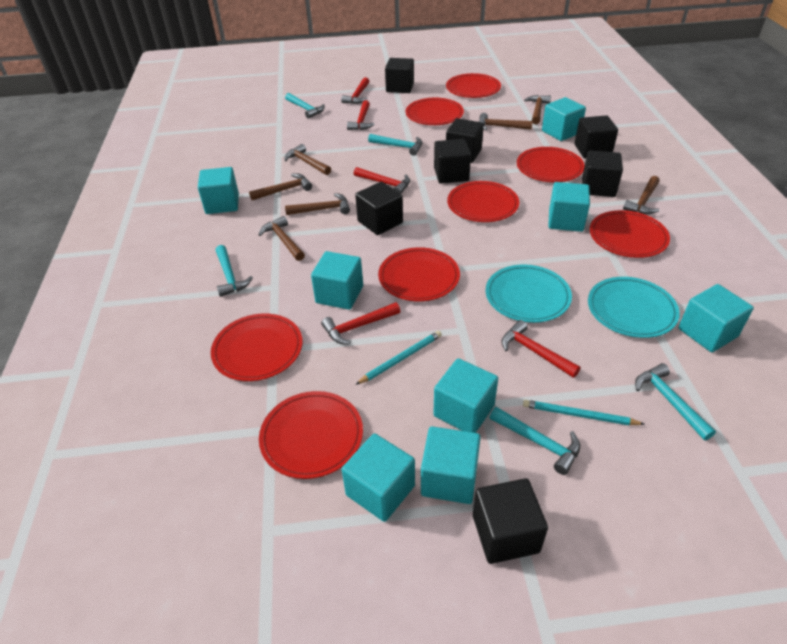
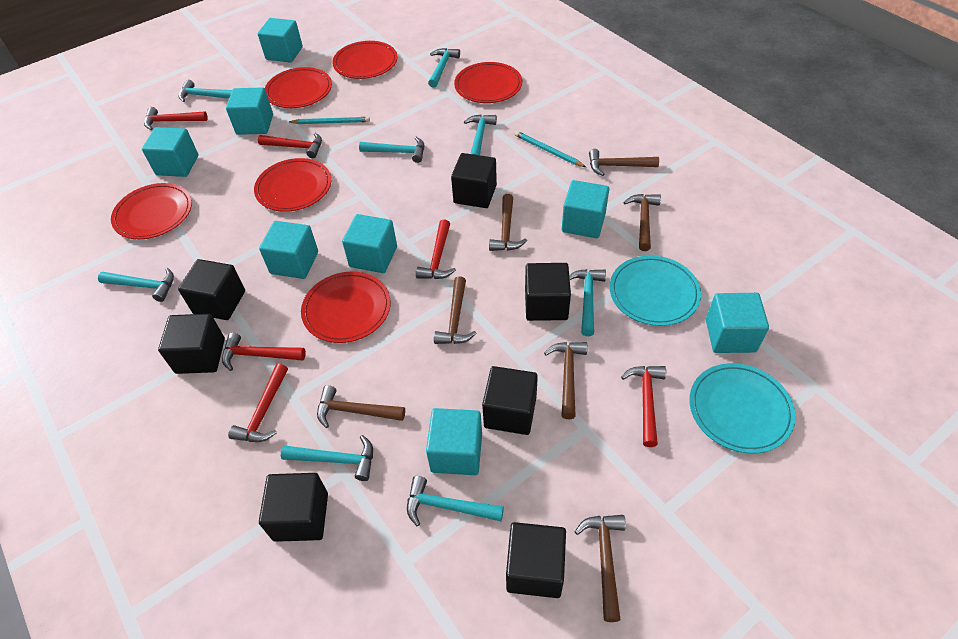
red hammer: 5 -> 6
red plate: 8 -> 6
turquoise hammer: 5 -> 8

